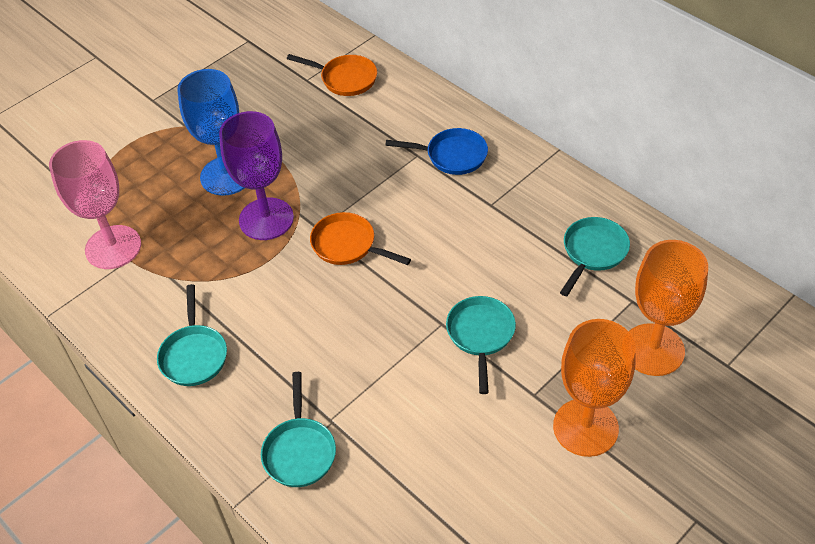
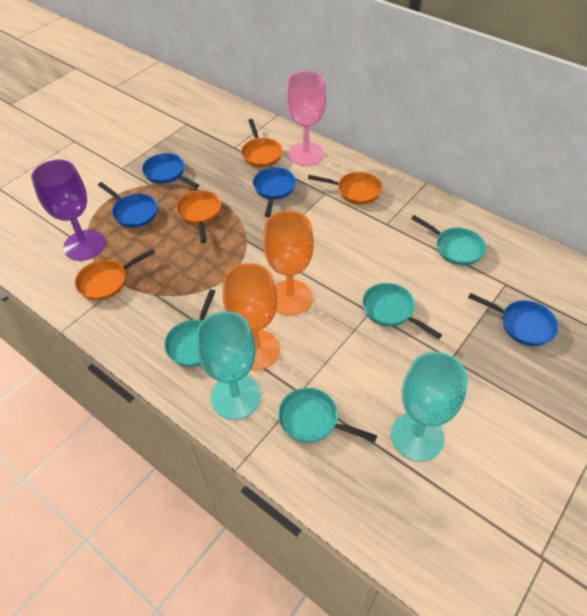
blue goblet: 1 -> 0
blue pan: 1 -> 4
orange pan: 2 -> 4
turquoise goblet: 0 -> 2

